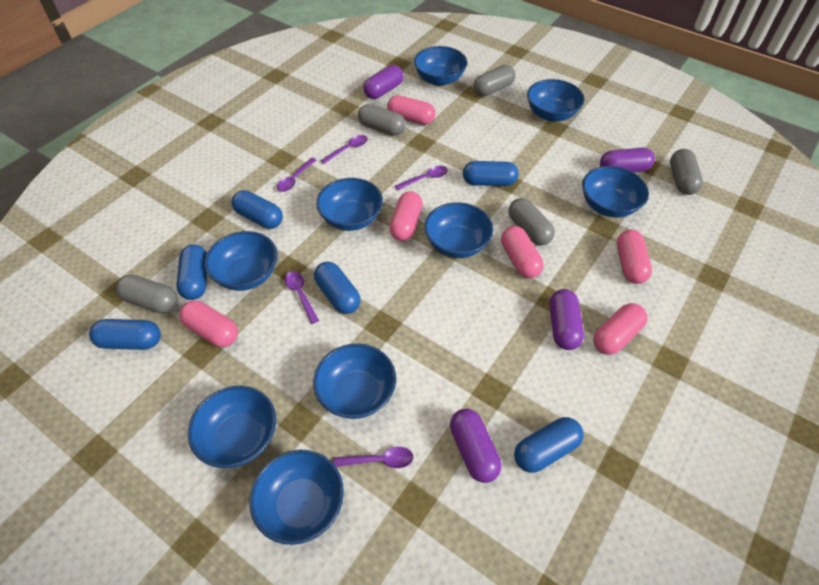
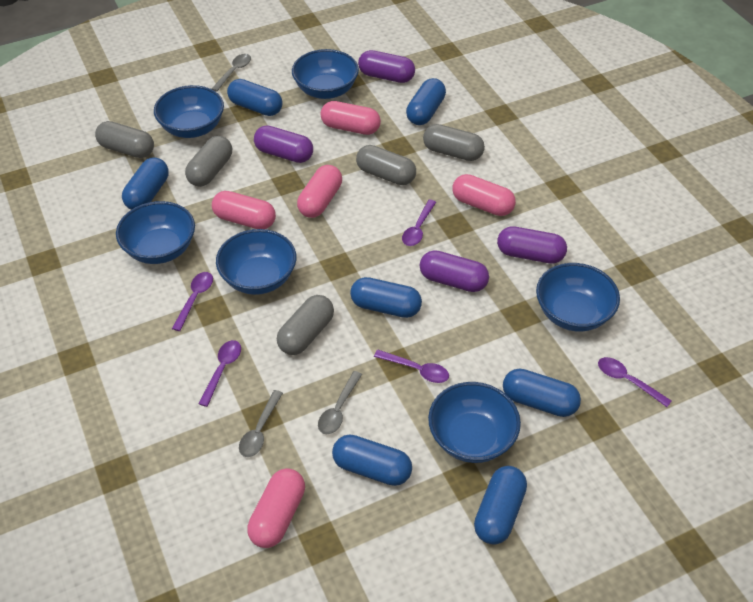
blue bowl: 9 -> 6
blue capsule: 6 -> 7
grey spoon: 0 -> 3
pink capsule: 6 -> 5

